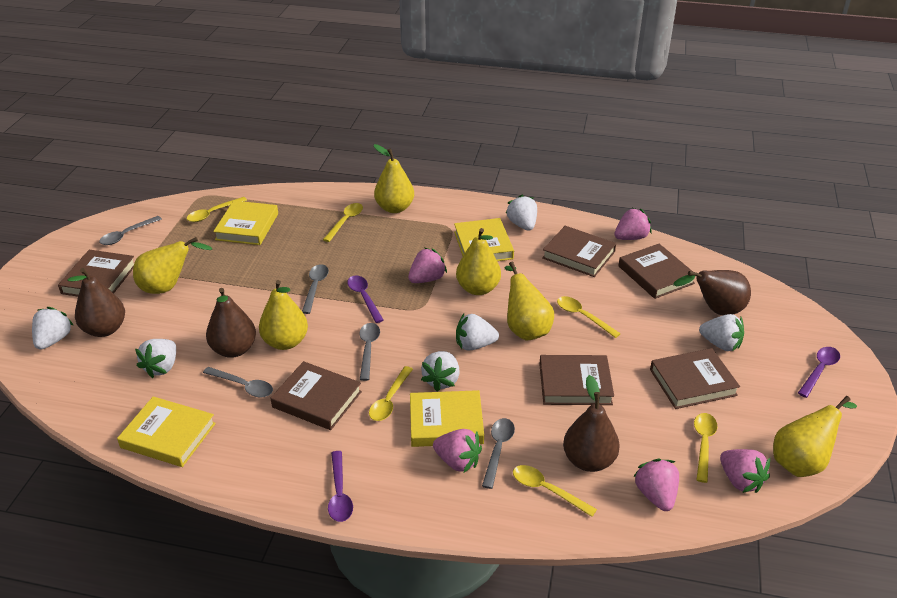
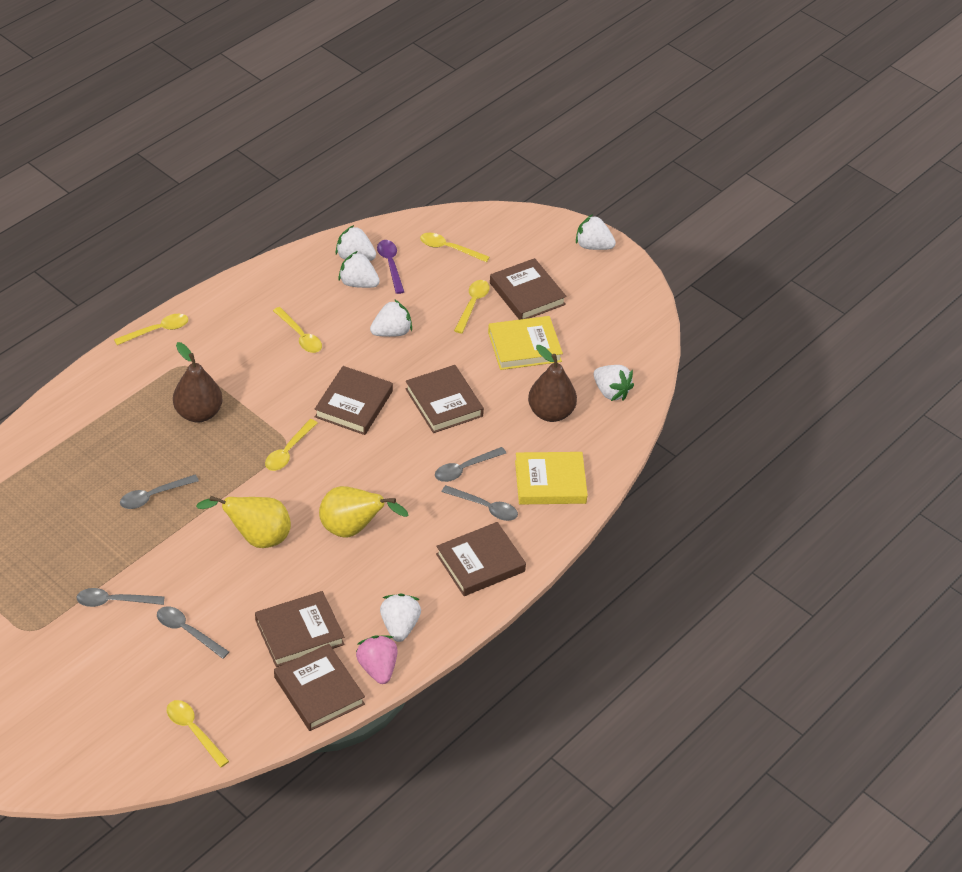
brown pear: 4 -> 2
pink strawberry: 5 -> 1
purple spoon: 3 -> 1
yellow book: 4 -> 2
yellow pear: 6 -> 2

